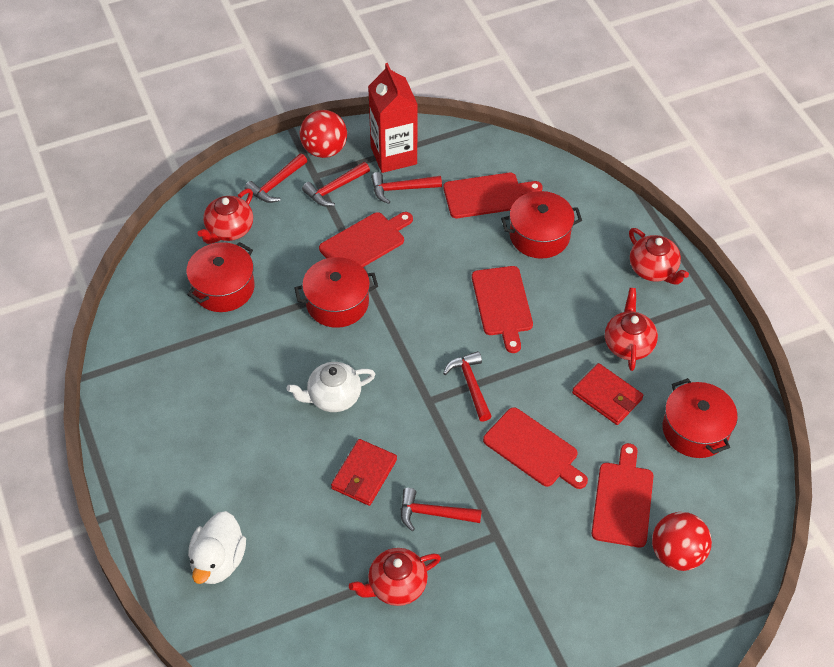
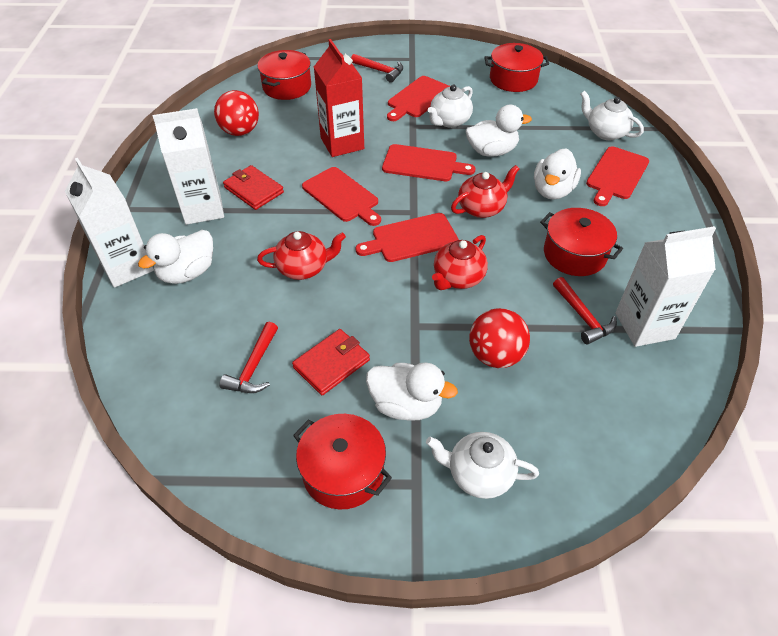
red hammer: 5 -> 3
red teapot: 4 -> 3
white carton: 0 -> 3
white duck: 1 -> 4
white teapot: 1 -> 3

